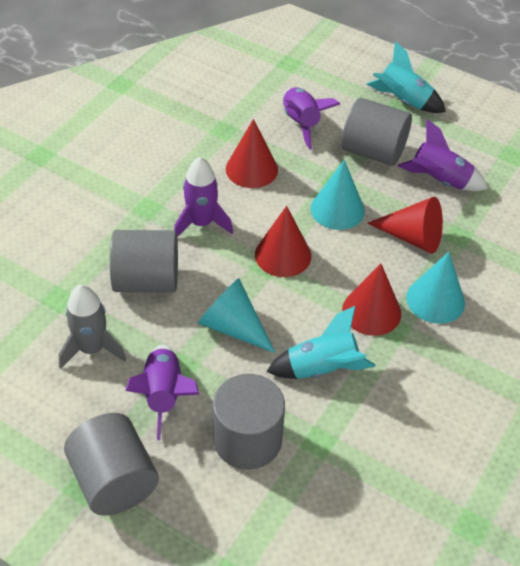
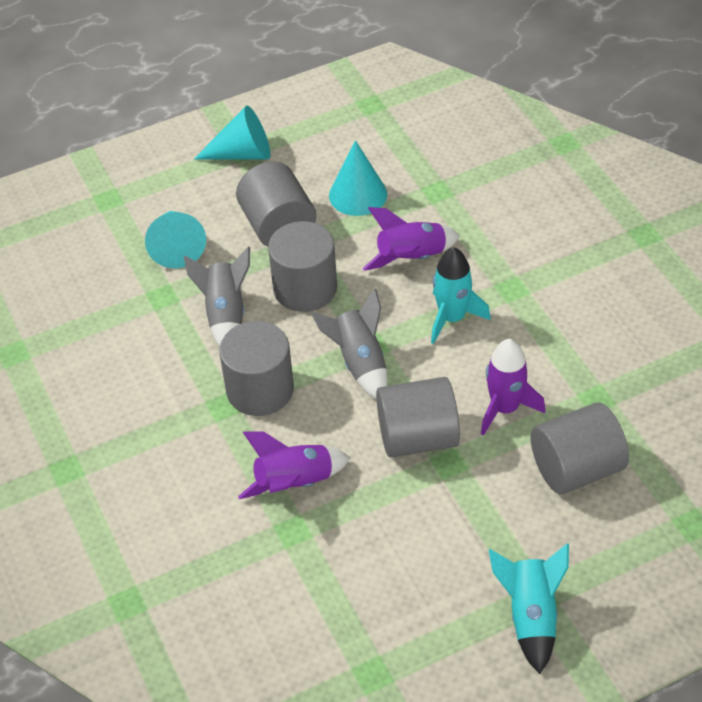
grey cylinder: 4 -> 5
grey rocket: 1 -> 2
purple rocket: 4 -> 3
red cone: 4 -> 0

